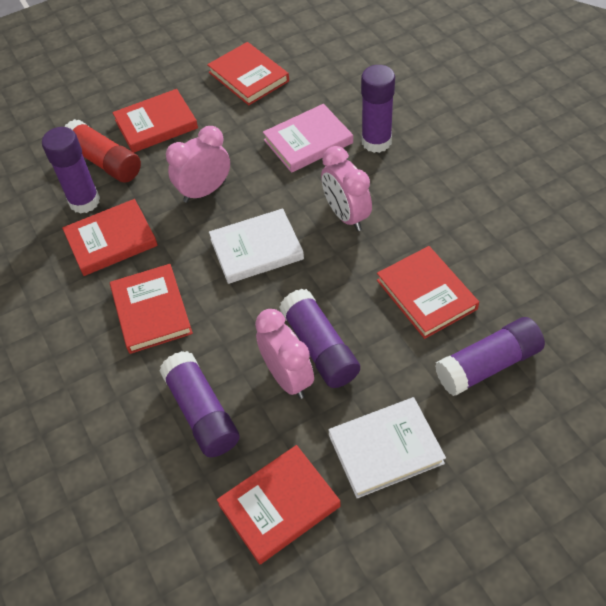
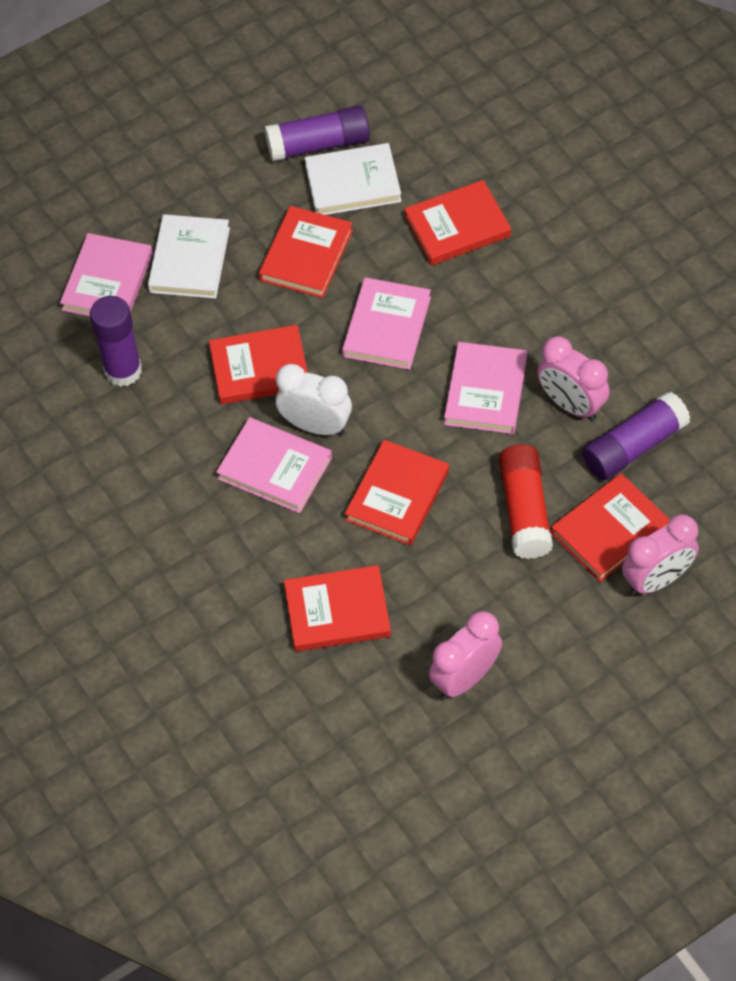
pink book: 1 -> 4
purple glue stick: 5 -> 3
white clock: 0 -> 1

